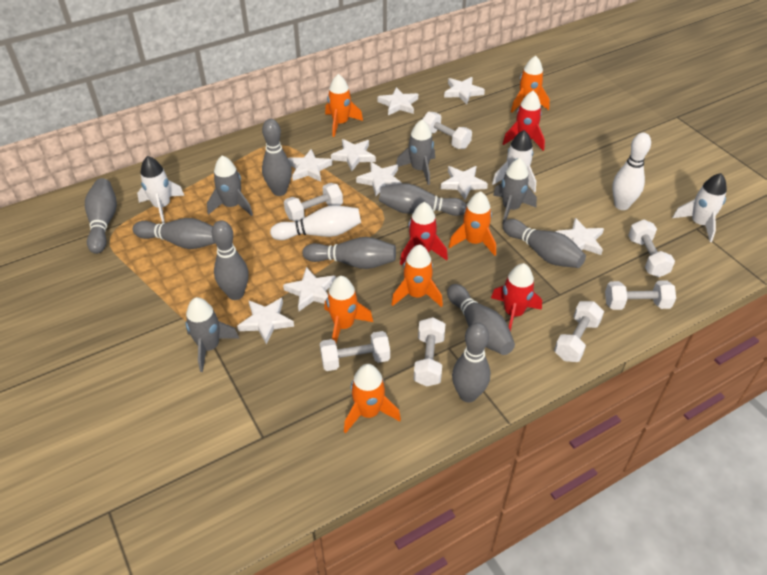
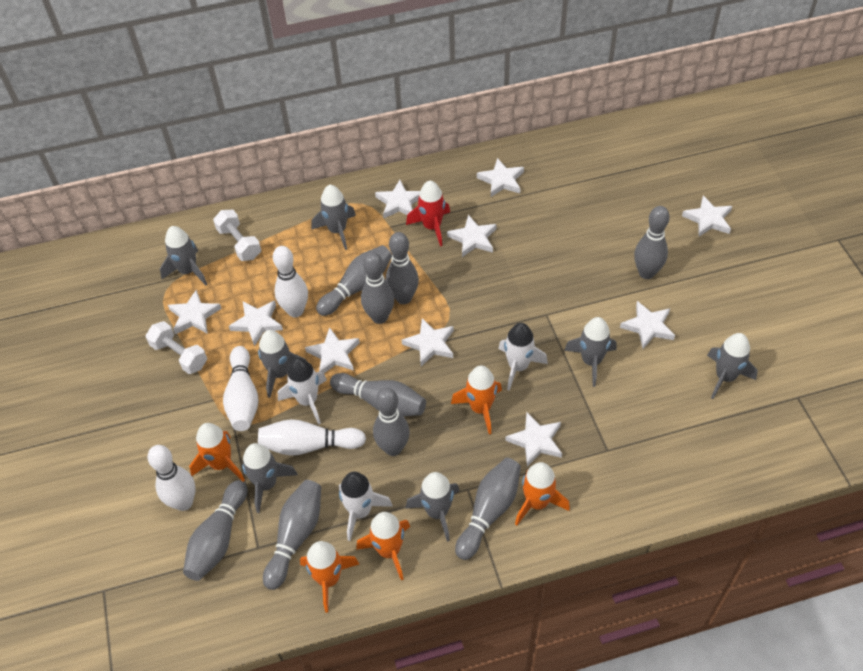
grey rocket: 4 -> 7
orange rocket: 6 -> 5
red rocket: 3 -> 1
white bowling pin: 2 -> 4
white dumbbell: 7 -> 2
white star: 9 -> 10

